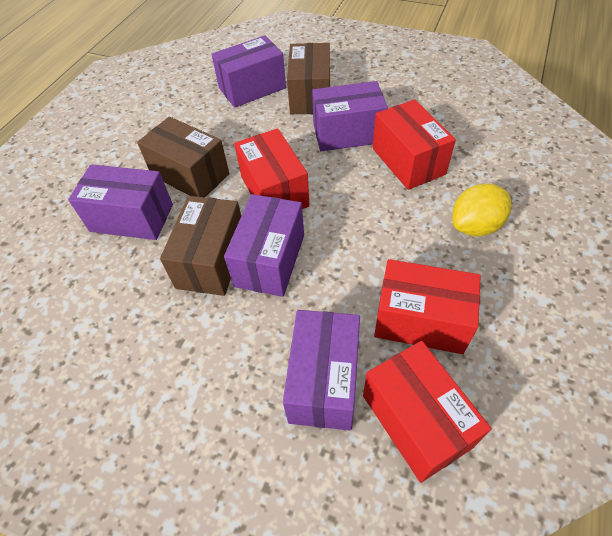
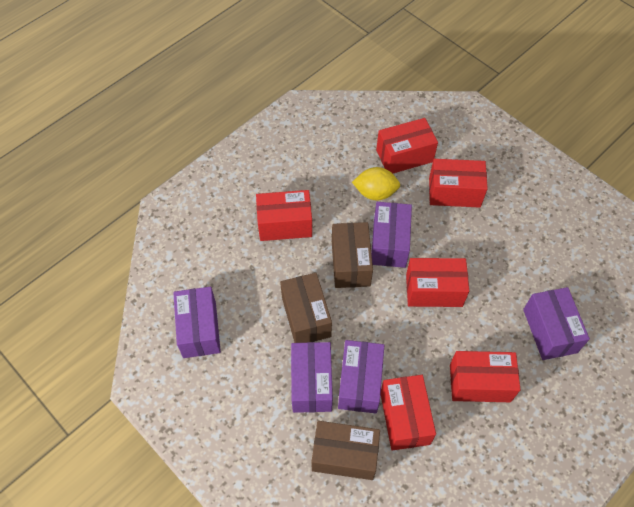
red box: 4 -> 6

